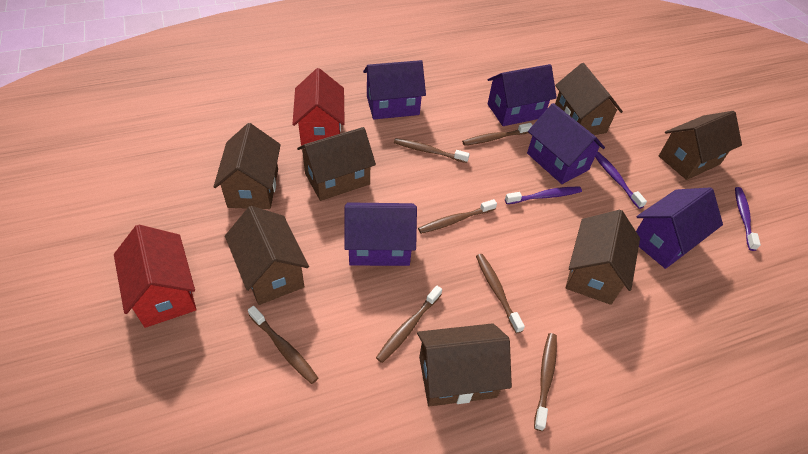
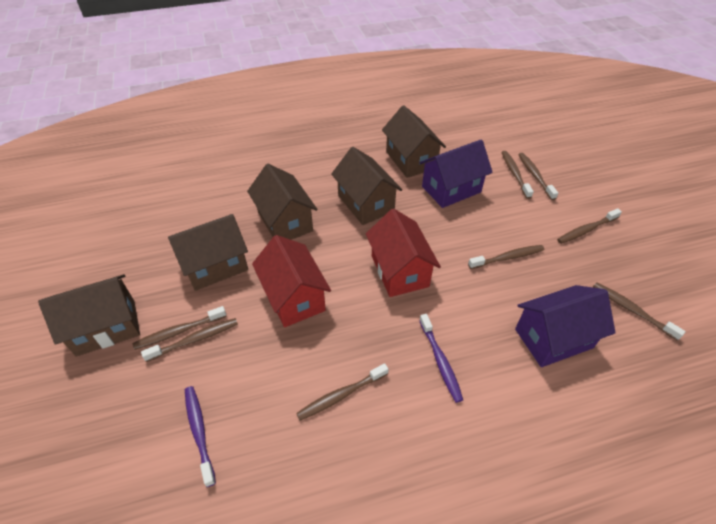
brown house: 7 -> 5
brown toothbrush: 7 -> 8
purple house: 5 -> 2
purple toothbrush: 3 -> 2

